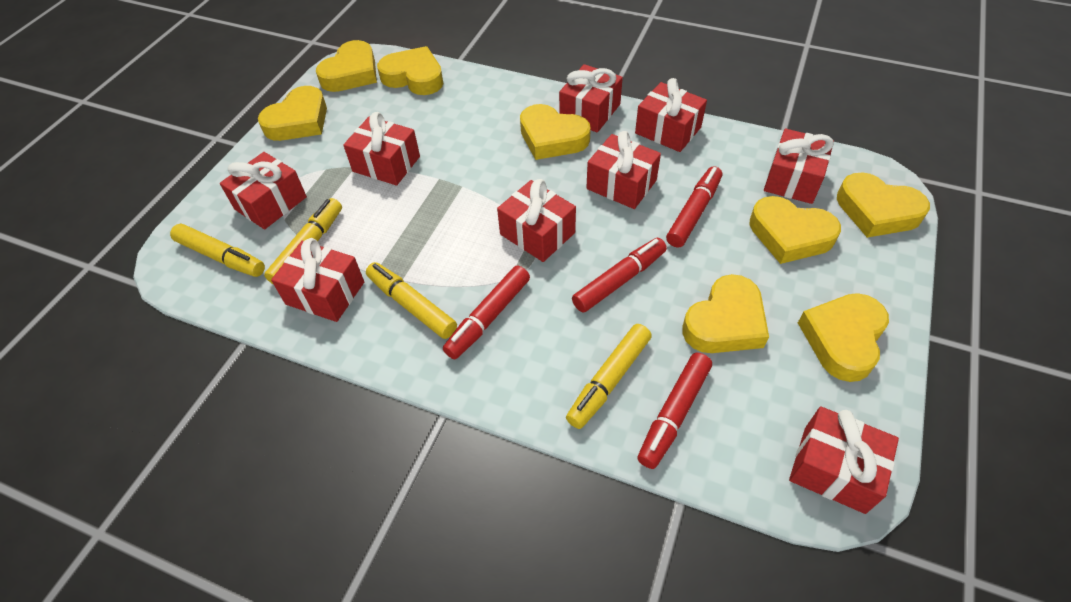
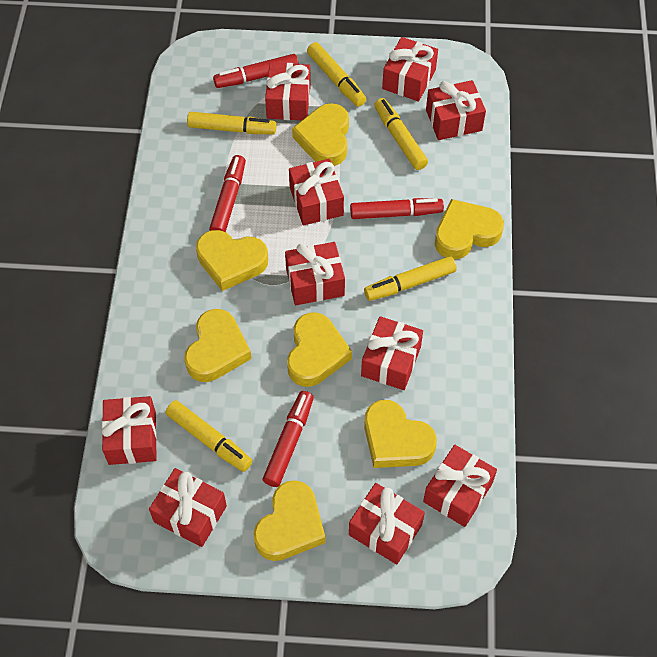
red gift: 9 -> 10
yellow heart: 8 -> 7
yellow marker: 4 -> 5

